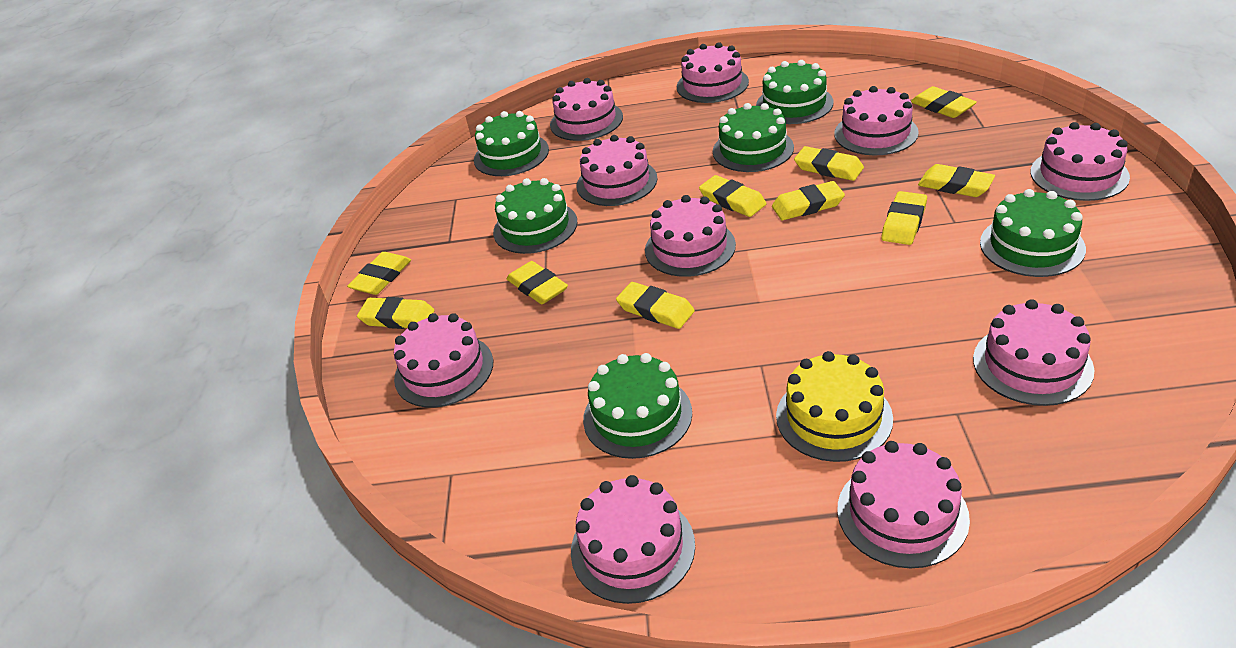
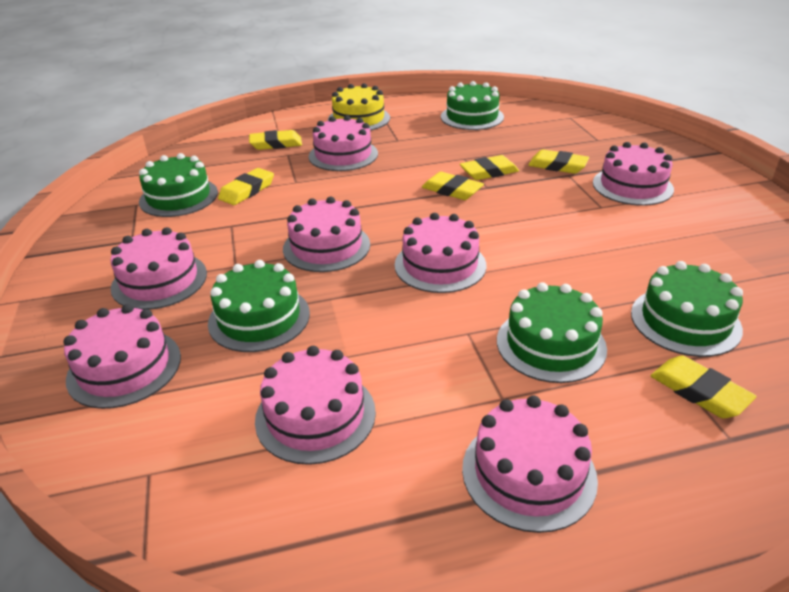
green cake: 6 -> 5
pink cake: 10 -> 8
yellow eraser: 10 -> 6

